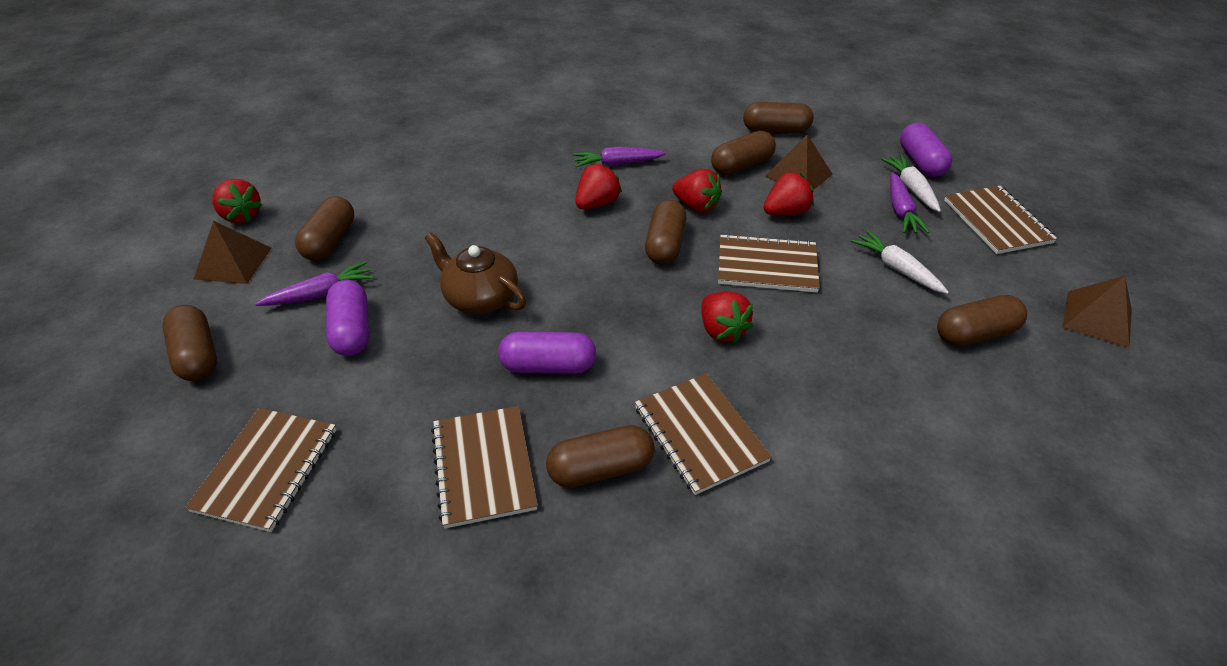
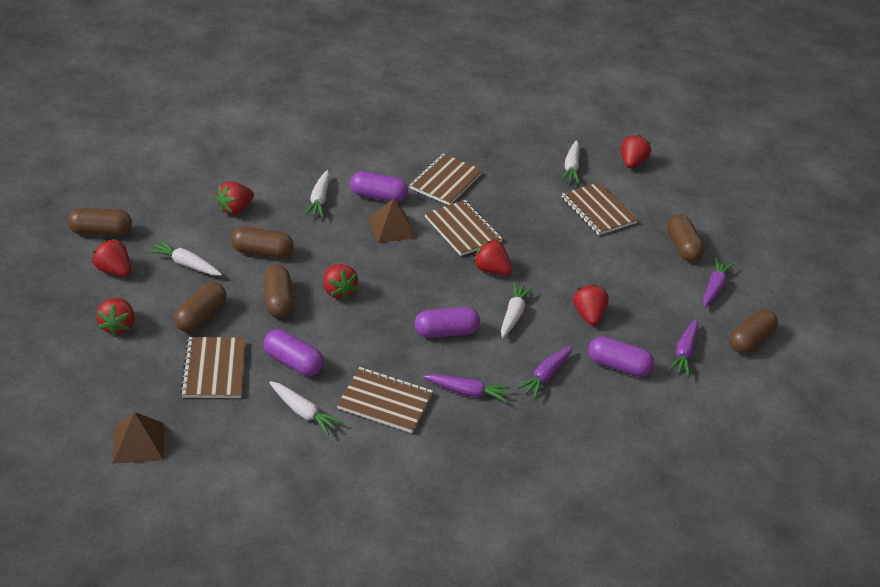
brown capsule: 7 -> 6
brown pyramid: 3 -> 2
brown teapot: 1 -> 0
purple capsule: 3 -> 4
purple carrot: 3 -> 4
red strawberry: 5 -> 7
white carrot: 2 -> 5

